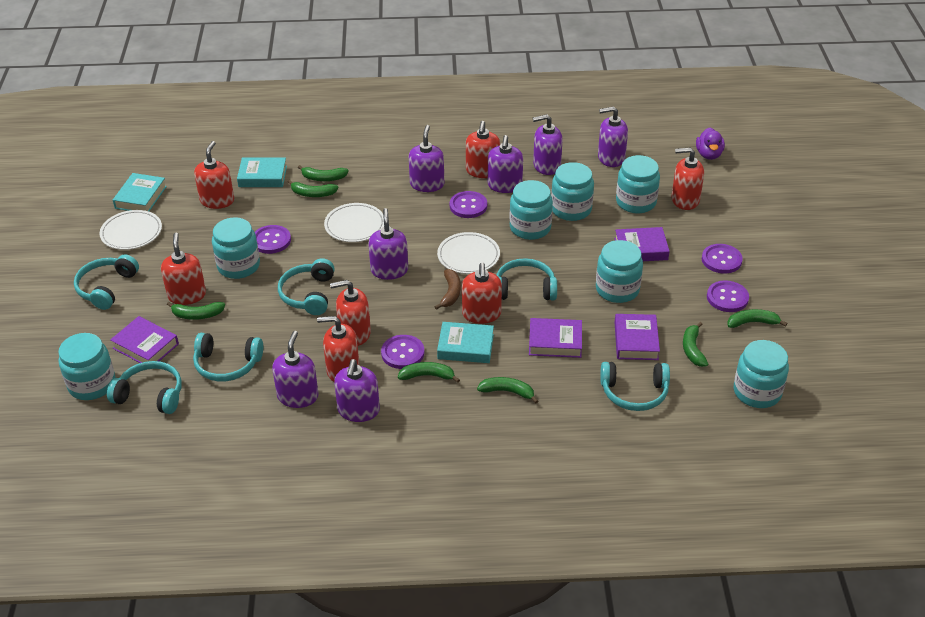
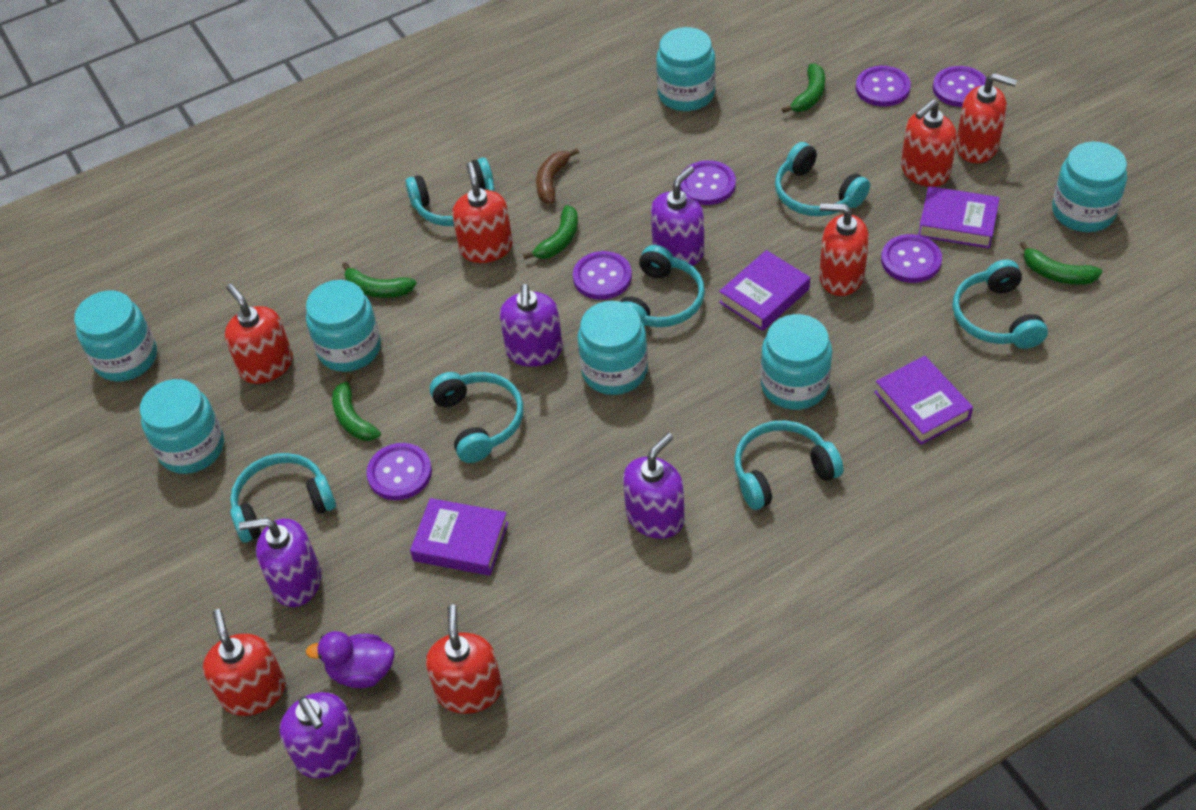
green banana: 7 -> 5
purple button: 5 -> 6
purple soap dispenser: 7 -> 5
turquoise book: 3 -> 0
turquoise headphones: 6 -> 7
white plate: 3 -> 0

